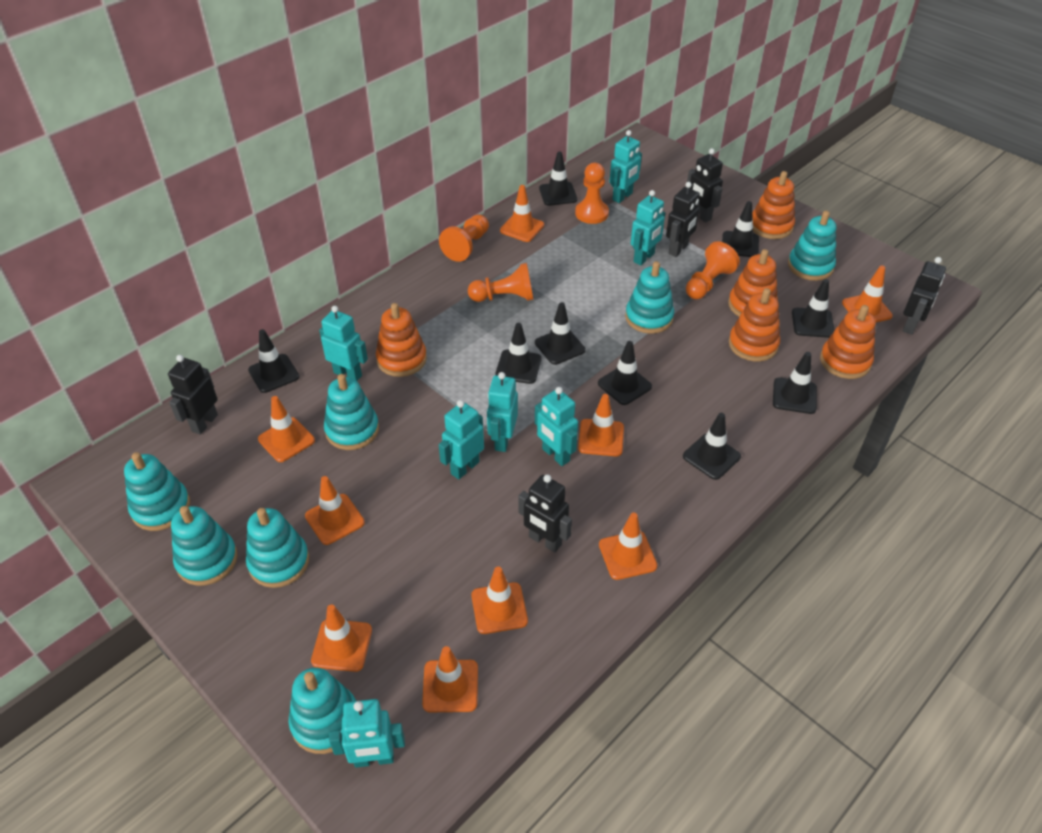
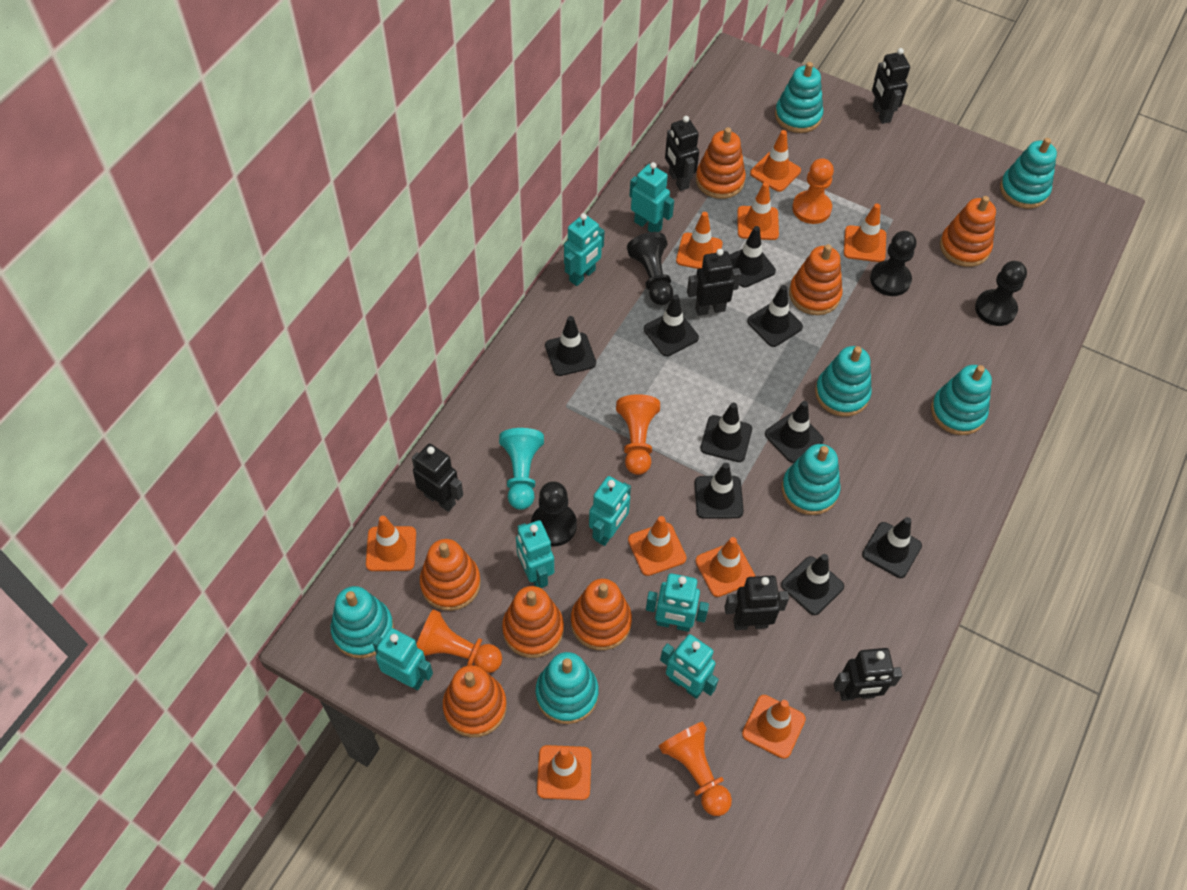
black pawn: 0 -> 4
black robot: 5 -> 6
orange stacking toy: 5 -> 7
turquoise pawn: 0 -> 1

